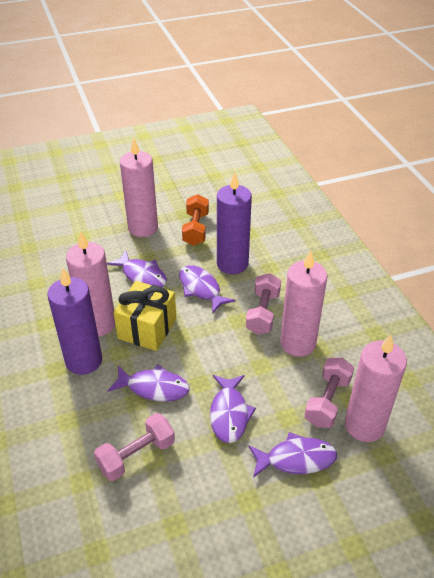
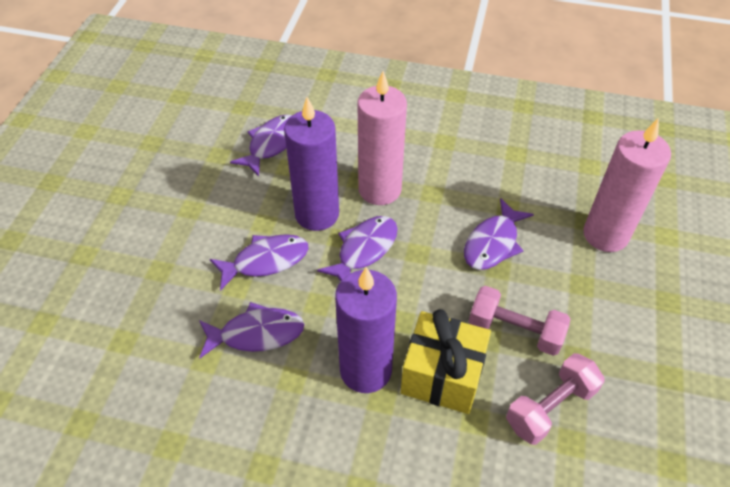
orange dumbbell: 1 -> 0
pink candle: 4 -> 2
pink dumbbell: 3 -> 2

